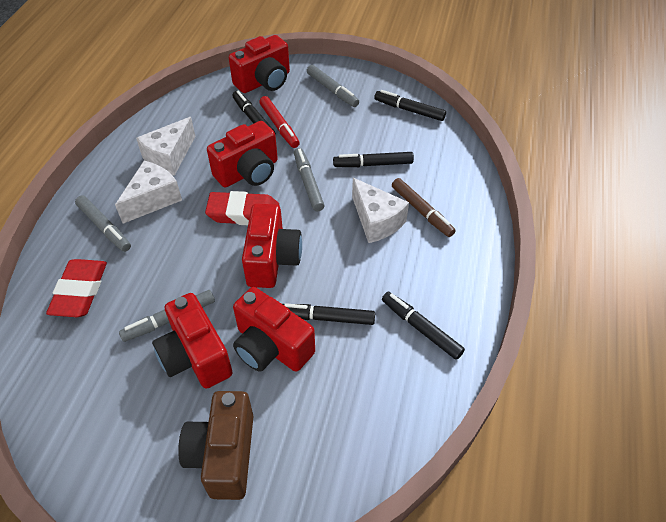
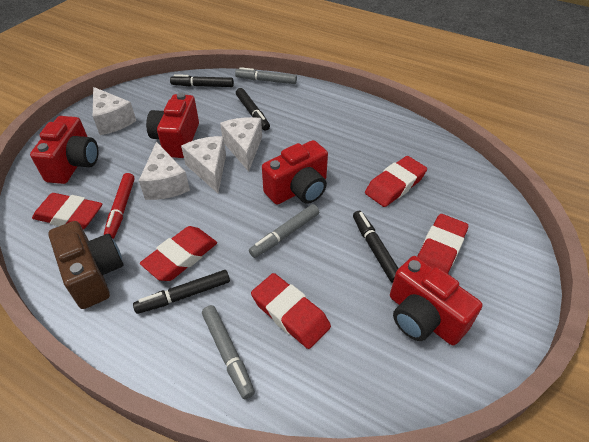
black marker: 5 -> 4
brown marker: 1 -> 0
grey marker: 4 -> 3
red camera: 5 -> 4
red eraser: 2 -> 5
white cheese: 3 -> 4

